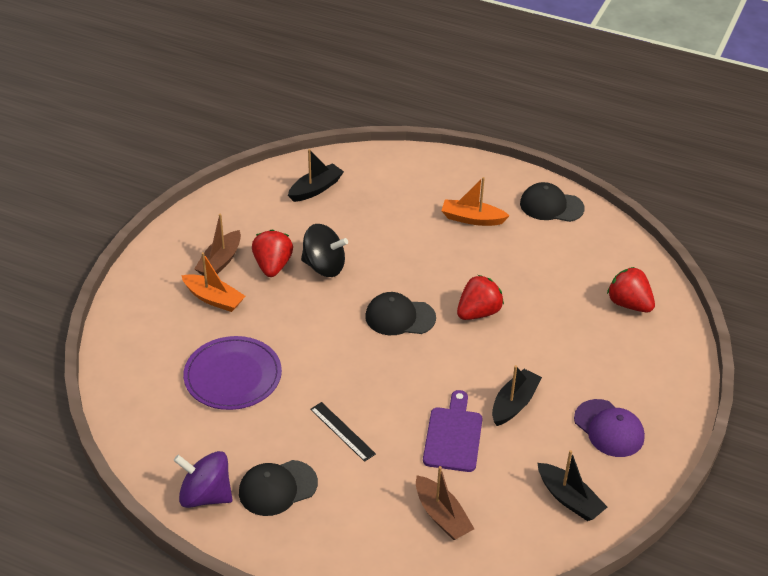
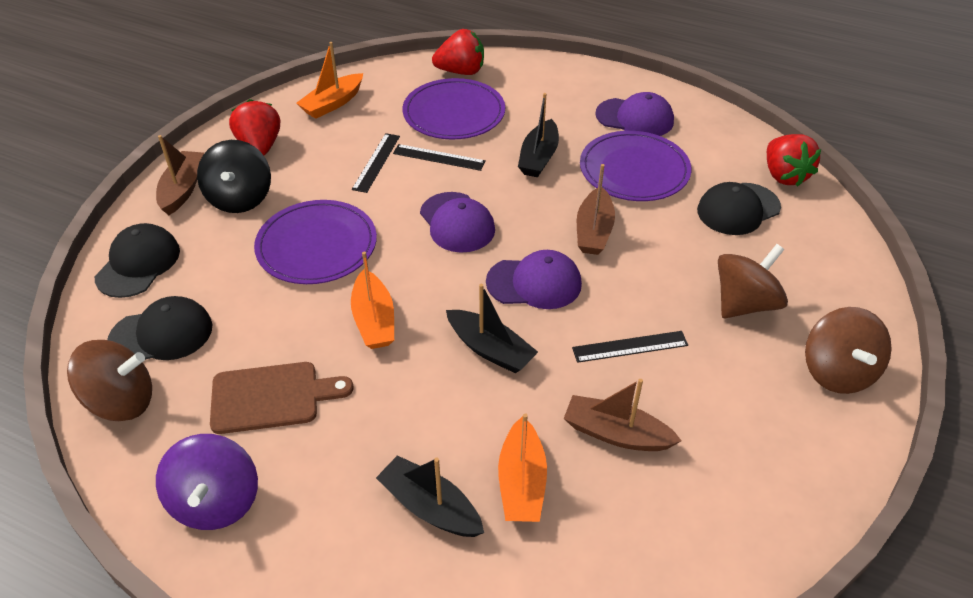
black ruler: 1 -> 3
brown boat: 2 -> 3
brown cutting board: 0 -> 1
brown spinning top: 0 -> 3
orange boat: 2 -> 3
purple cap: 1 -> 3
purple cutting board: 1 -> 0
purple plate: 1 -> 3

